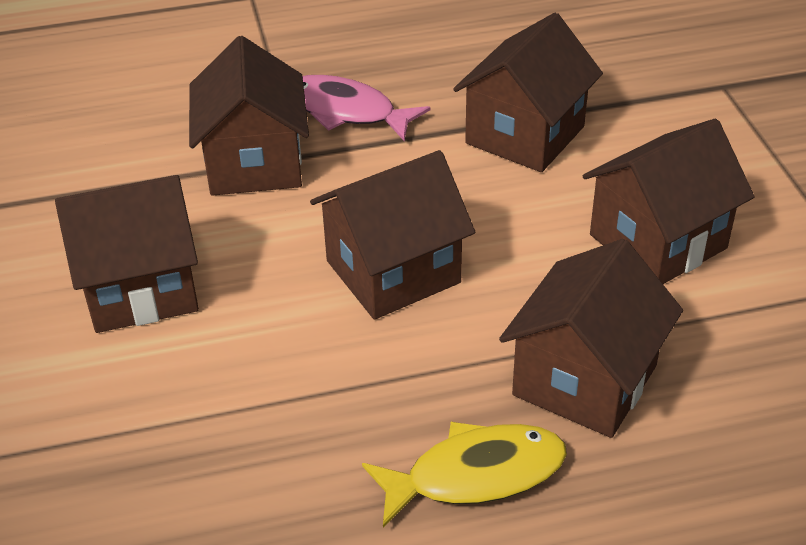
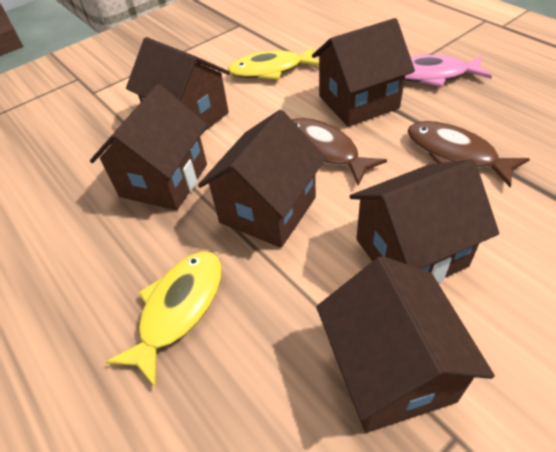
brown fish: 0 -> 2
yellow fish: 1 -> 2

